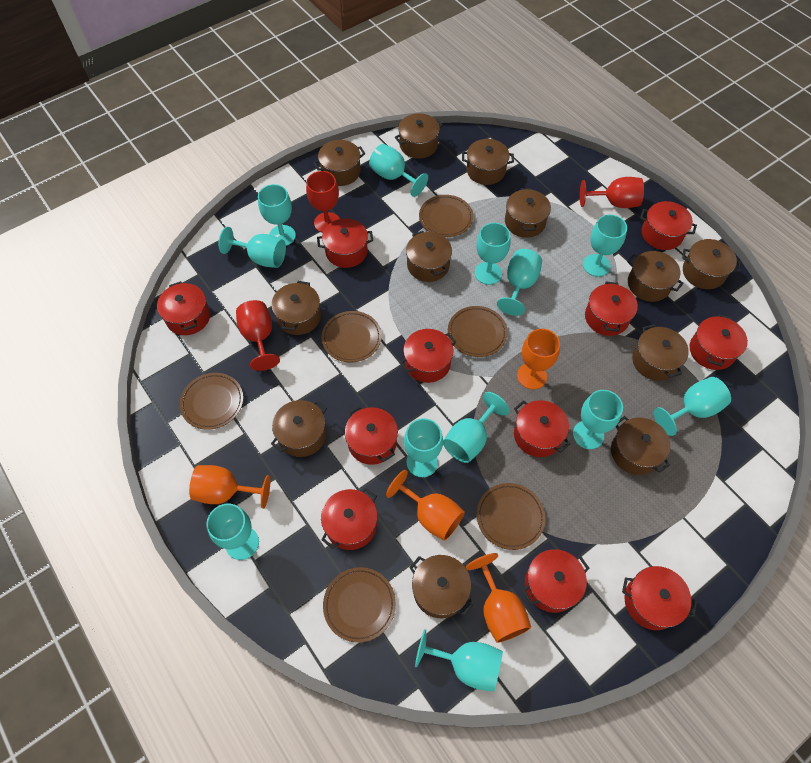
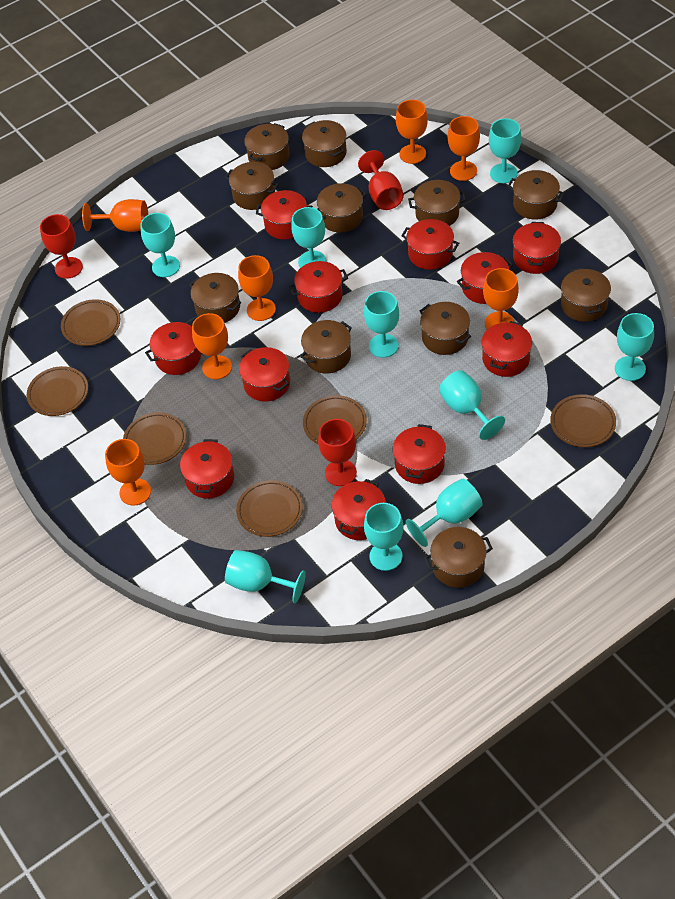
brown pot: 12 -> 11
orange goblet: 4 -> 7
turquoise goblet: 12 -> 9

